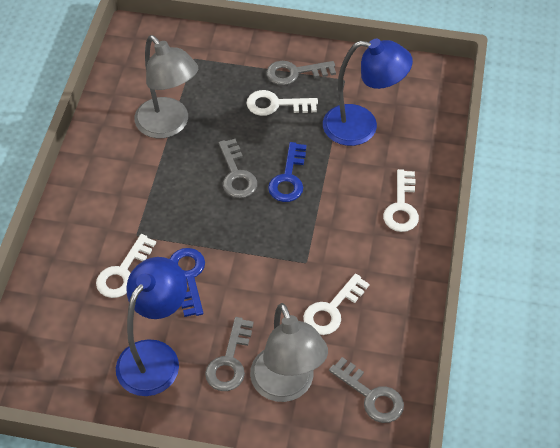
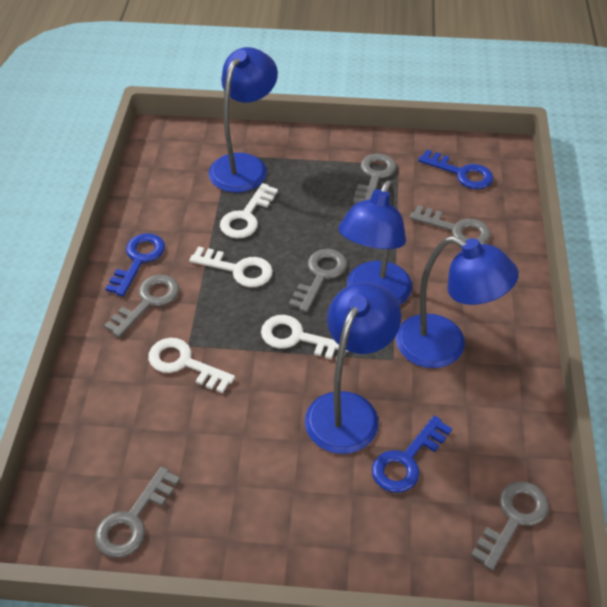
blue key: 2 -> 3
blue lamp: 2 -> 4
grey key: 4 -> 6
grey lamp: 2 -> 0

